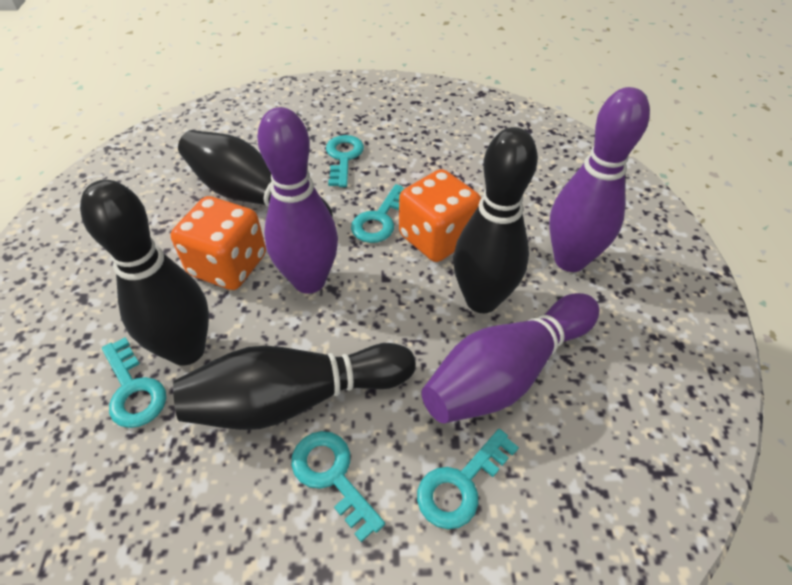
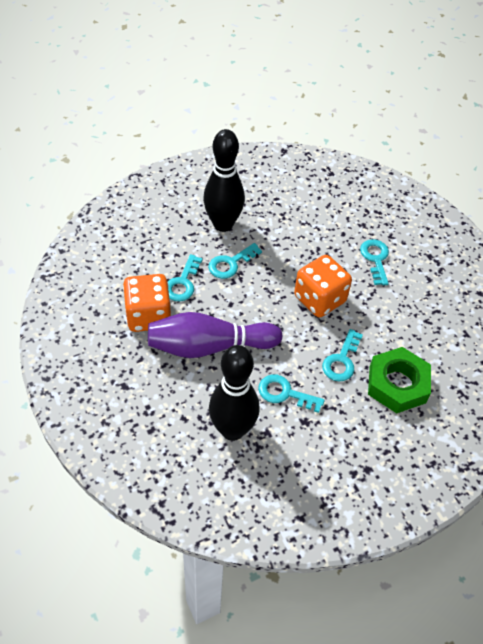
black bowling pin: 4 -> 2
green nut: 0 -> 1
purple bowling pin: 3 -> 1

